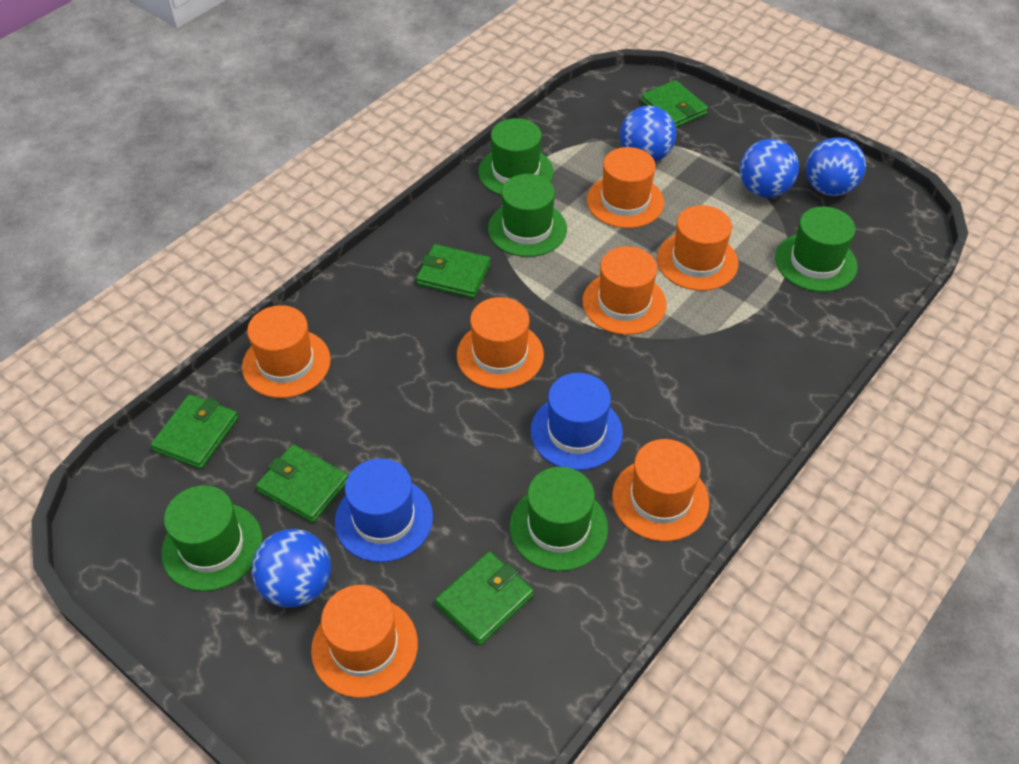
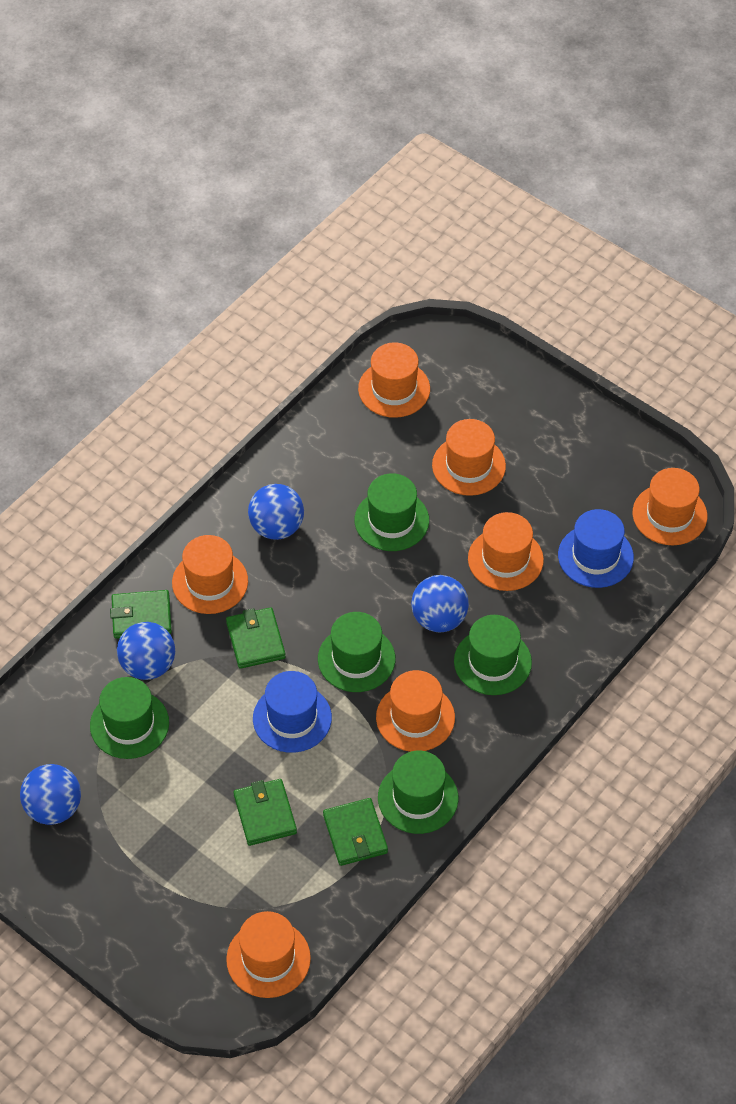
green wallet: 5 -> 4

